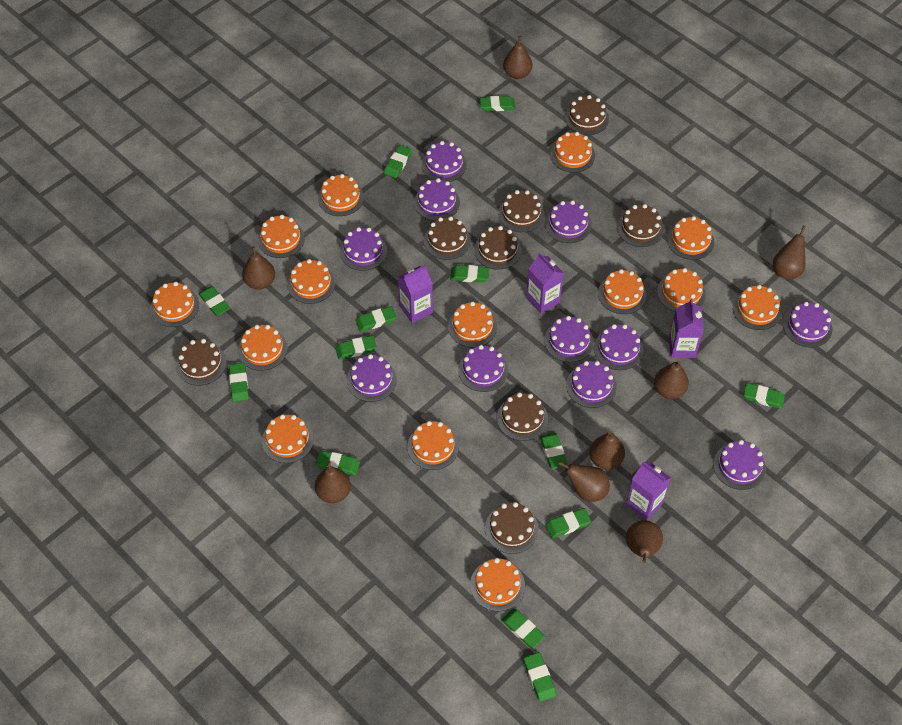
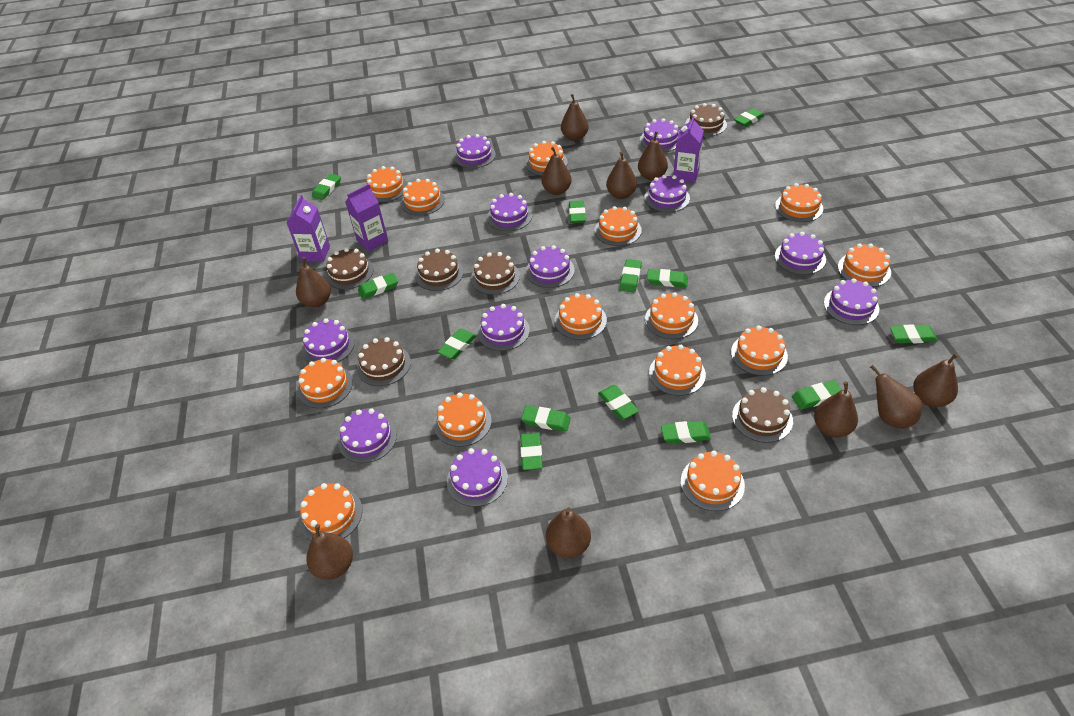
brown cake: 8 -> 6
brown pear: 8 -> 10
purple carton: 4 -> 3

